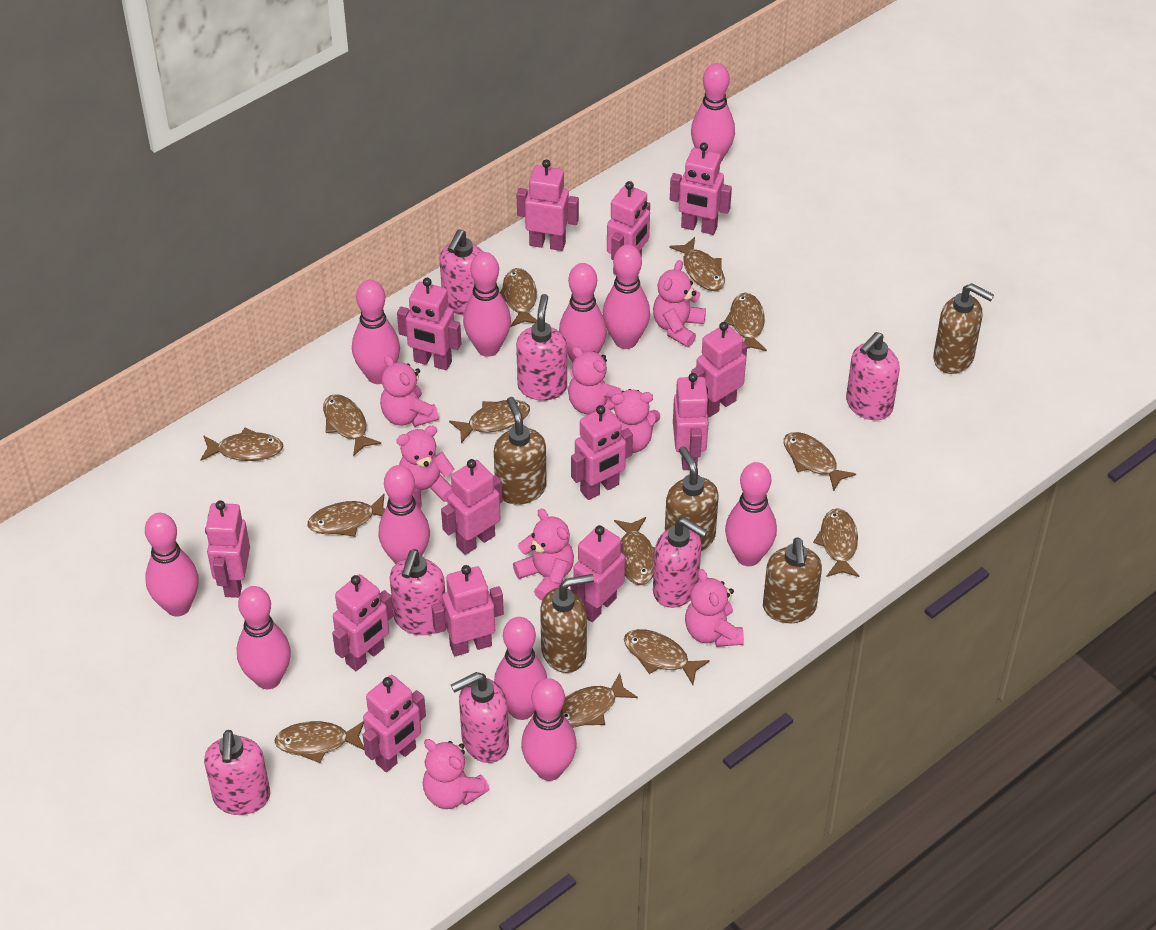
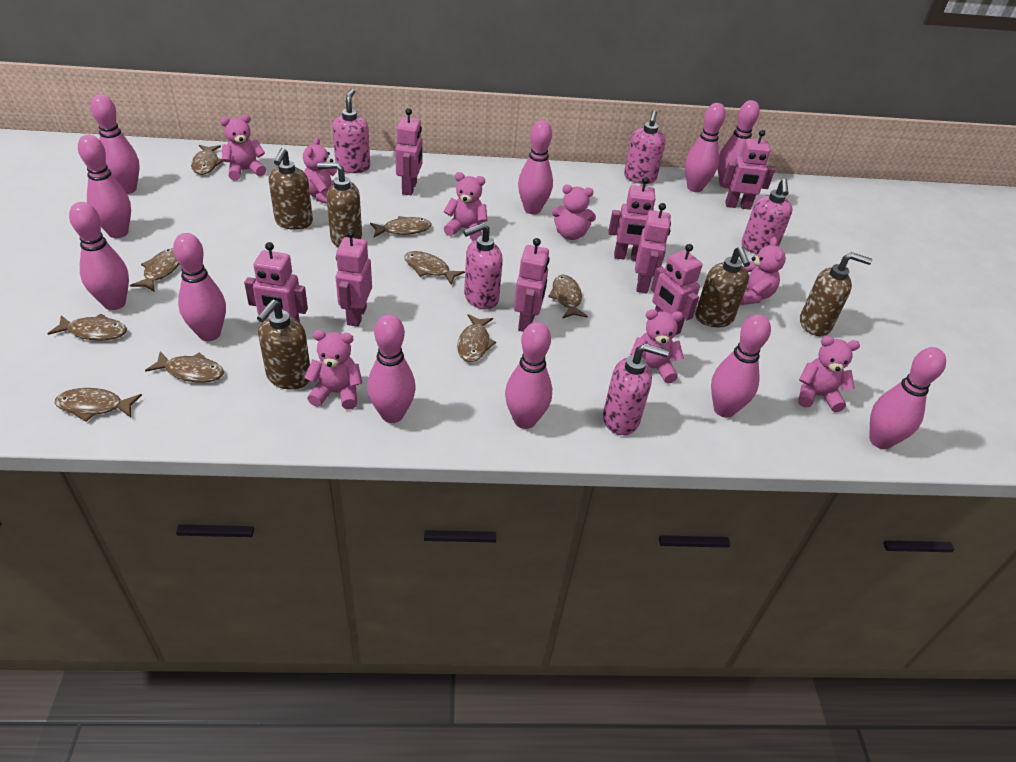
brown fish: 13 -> 9
pink robot: 13 -> 8
pink soap dispenser: 7 -> 5

